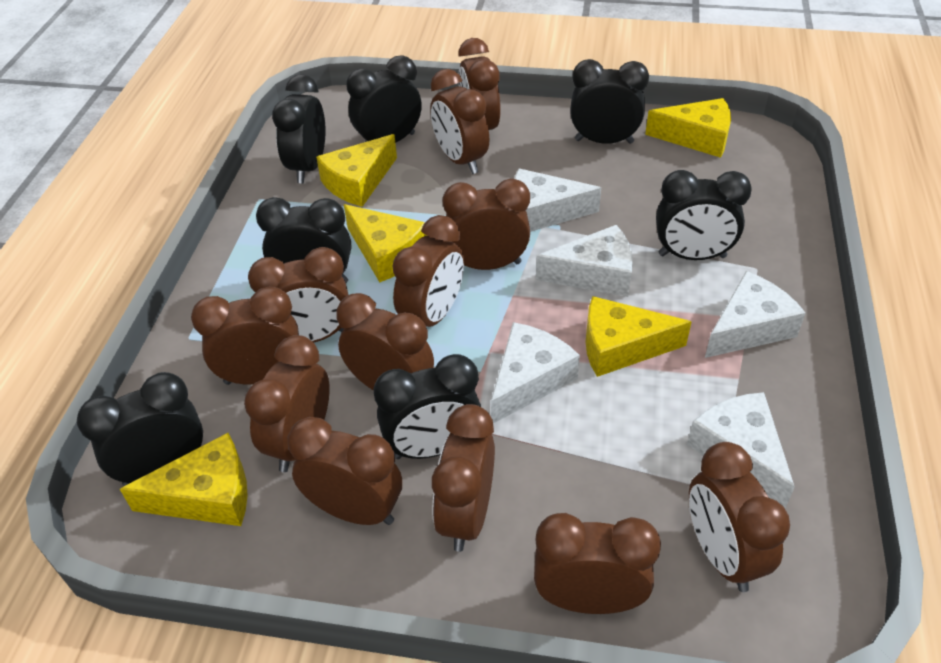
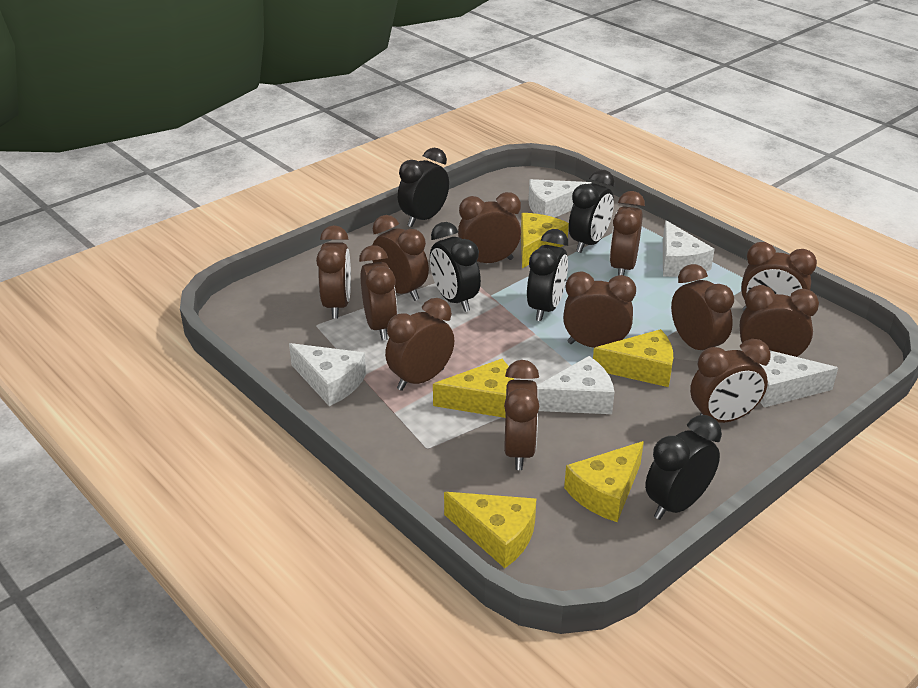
black clock: 7 -> 5

